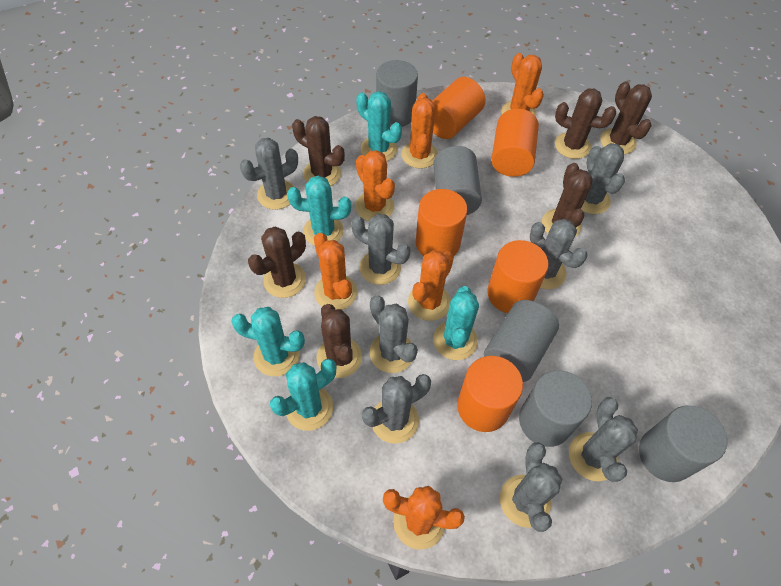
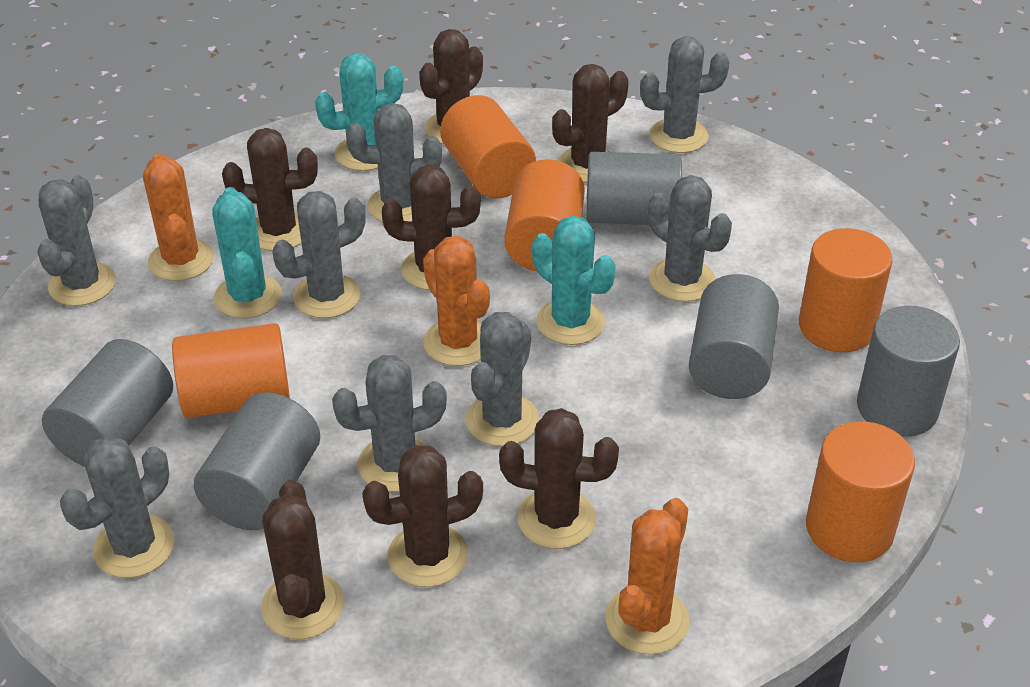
brown cactus: 6 -> 7
orange cactus: 6 -> 3
turquoise cactus: 5 -> 3

